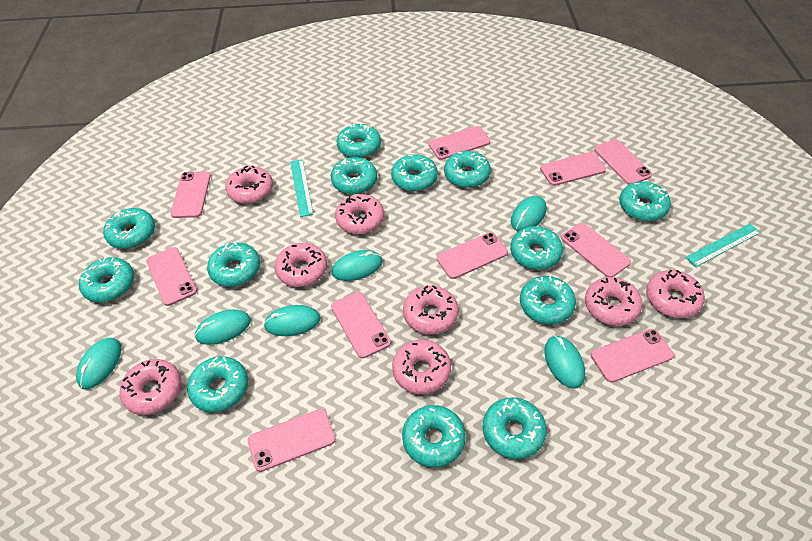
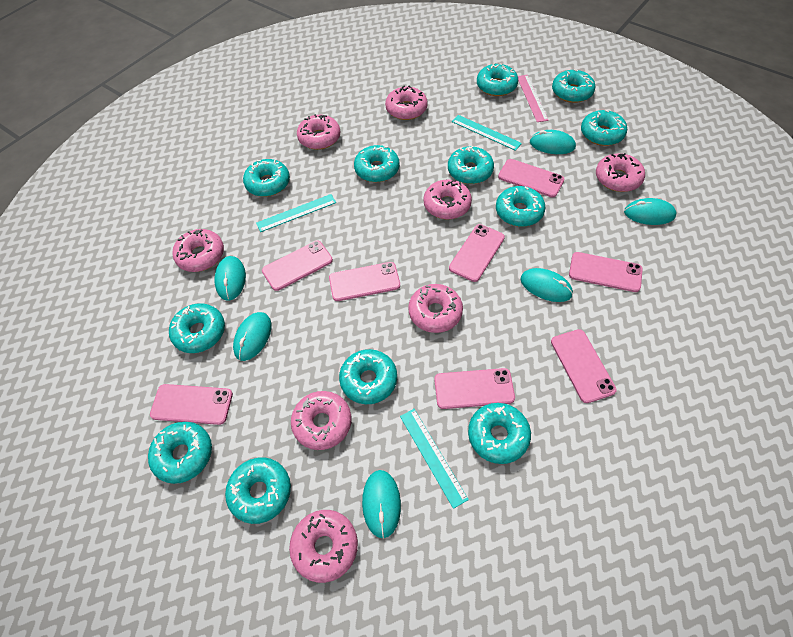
pink phone: 10 -> 8
pink ruler: 0 -> 1
turquoise donut: 13 -> 12
turquoise ruler: 2 -> 3

